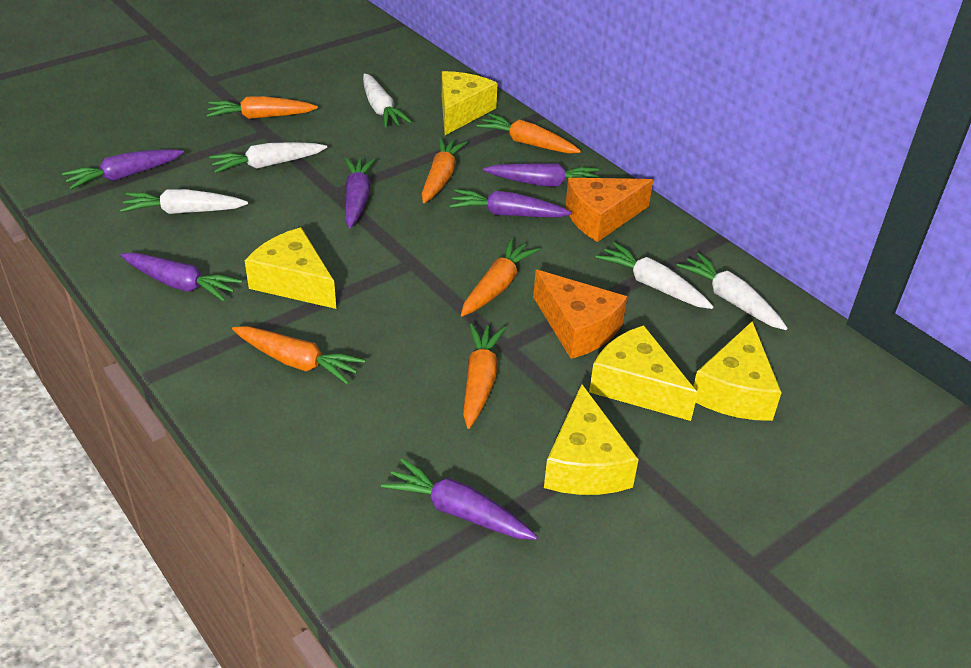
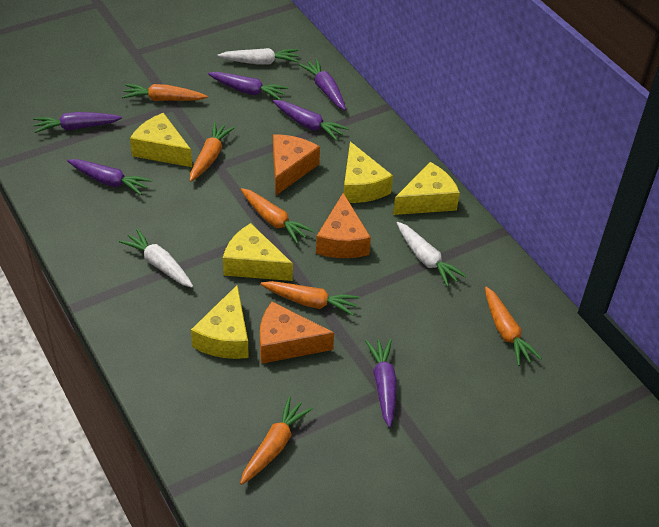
orange cheese: 2 -> 3
white carrot: 5 -> 3

